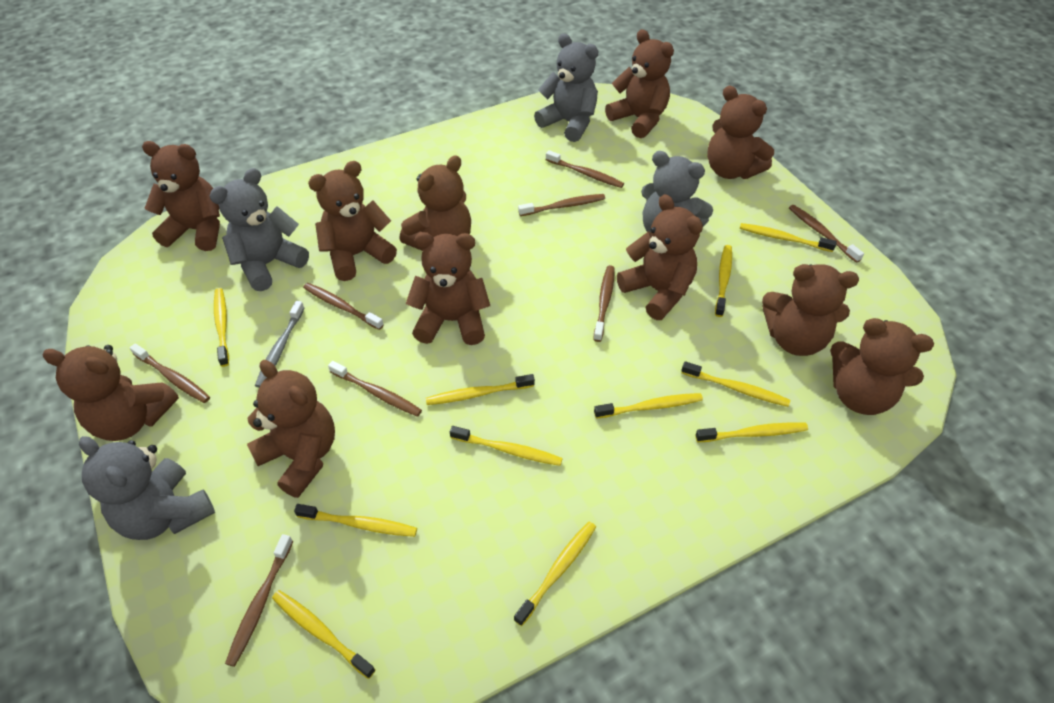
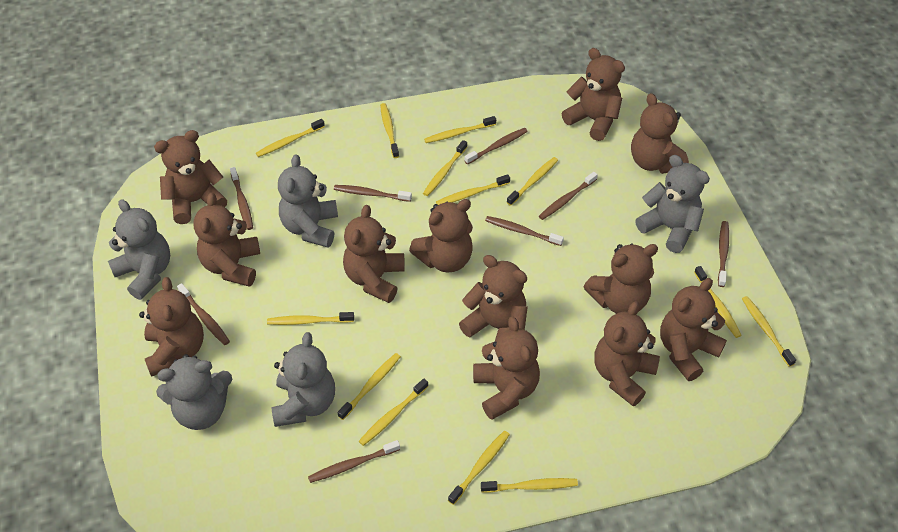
brown teddy bear: 11 -> 12
grey teddy bear: 4 -> 5
grey toothbrush: 1 -> 0
yellow toothbrush: 11 -> 13

